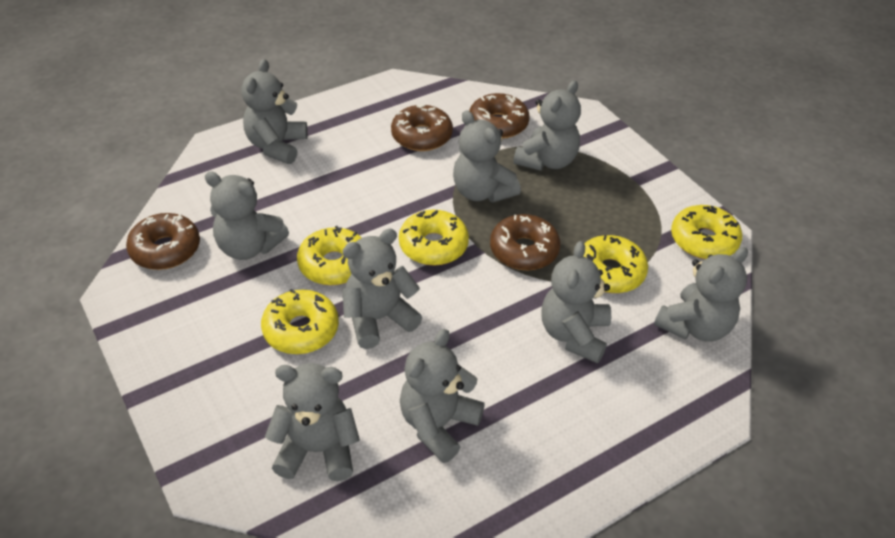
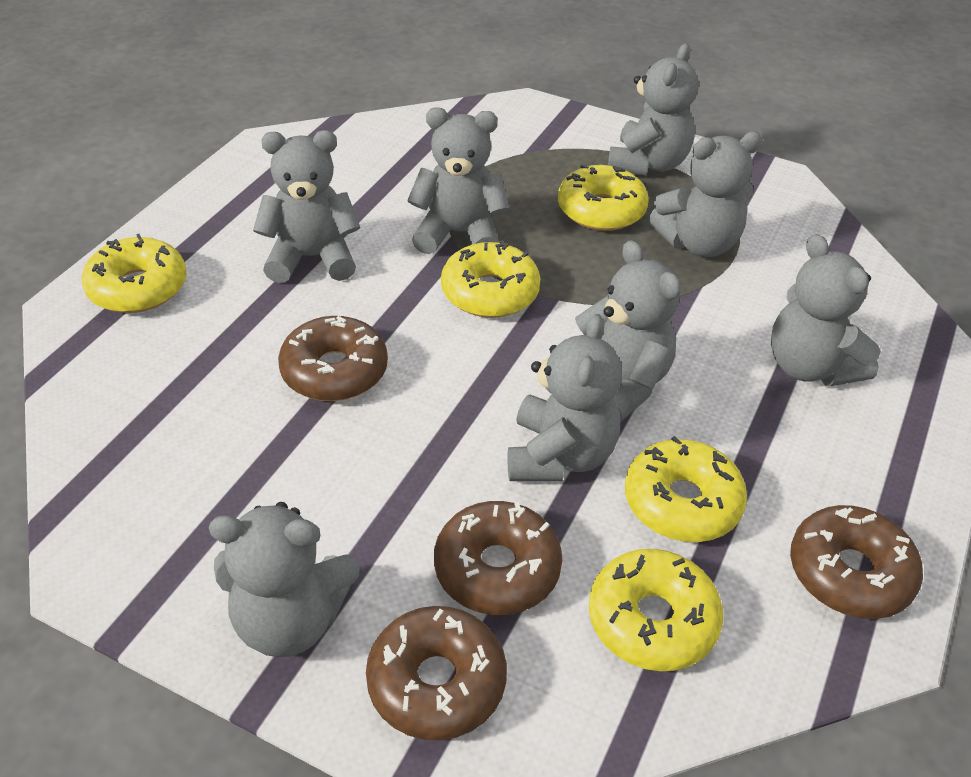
grey teddy bear: 9 -> 8

